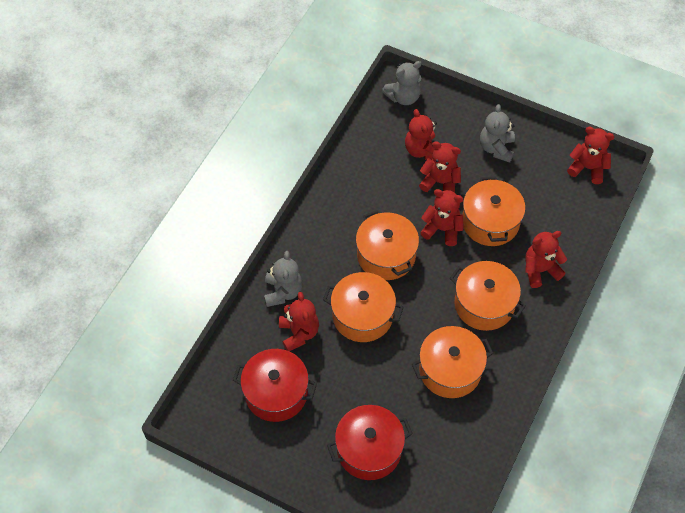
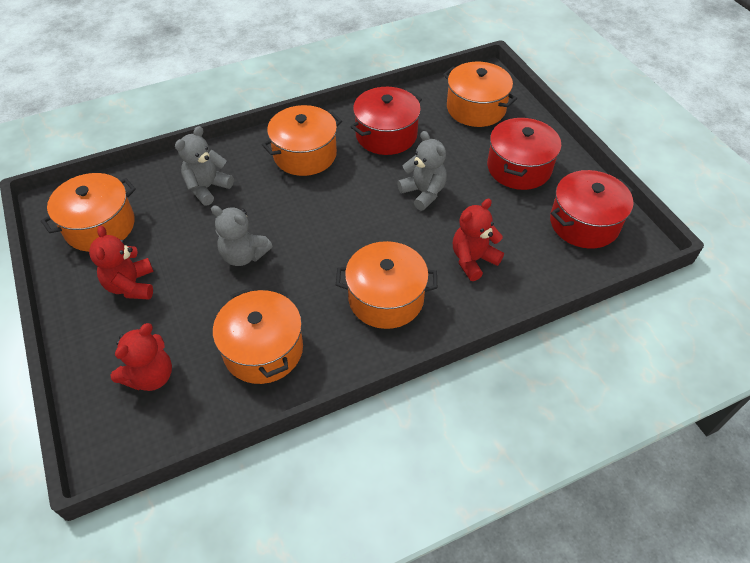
red pot: 2 -> 3
red teddy bear: 6 -> 3

